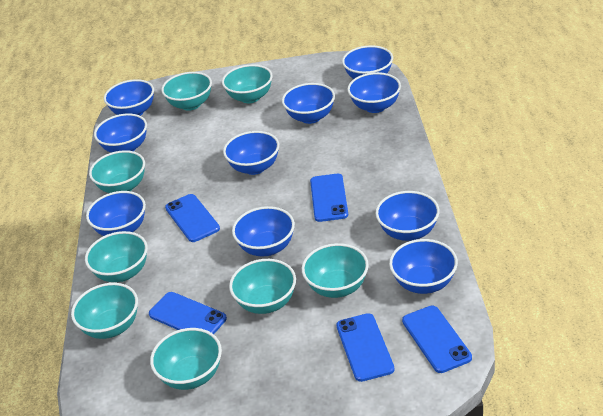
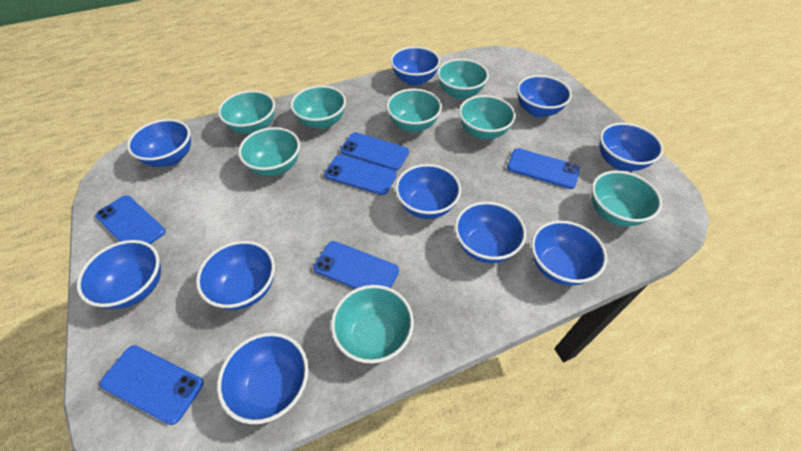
blue phone: 5 -> 6

